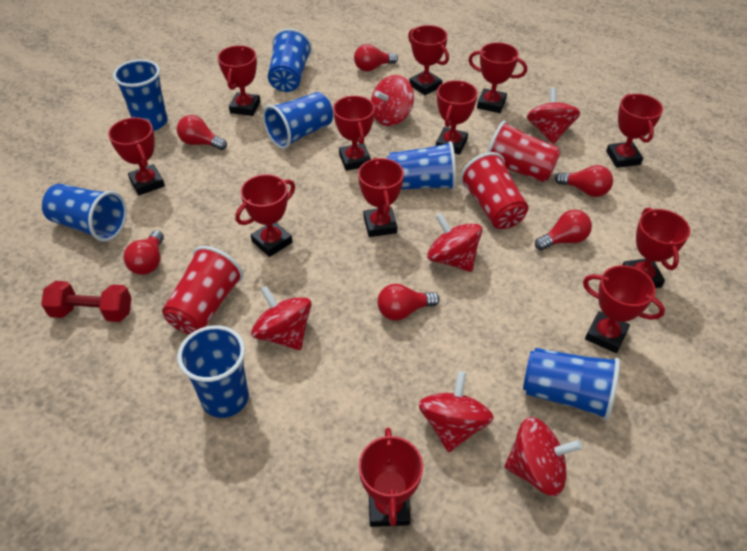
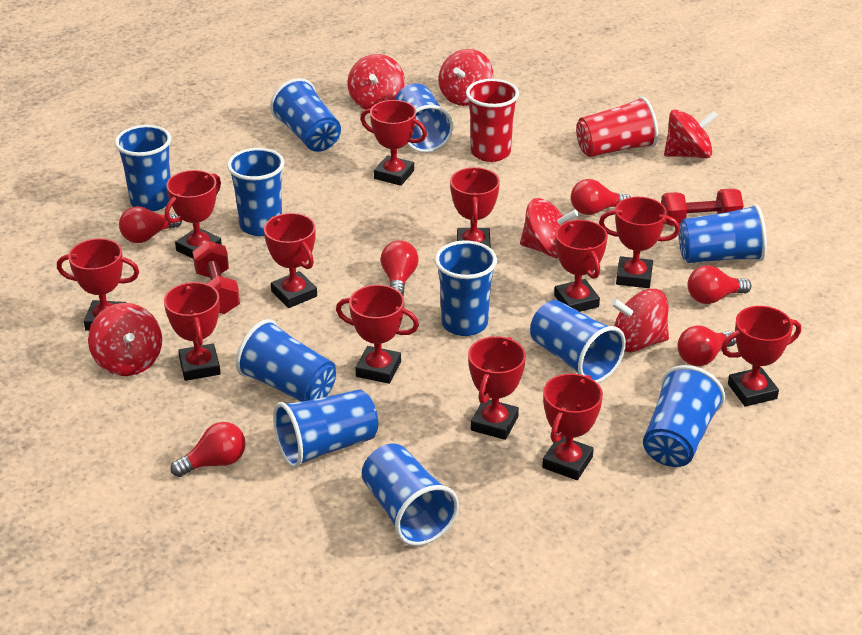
blue cup: 7 -> 11
red cup: 3 -> 2
red dumbbell: 1 -> 2

